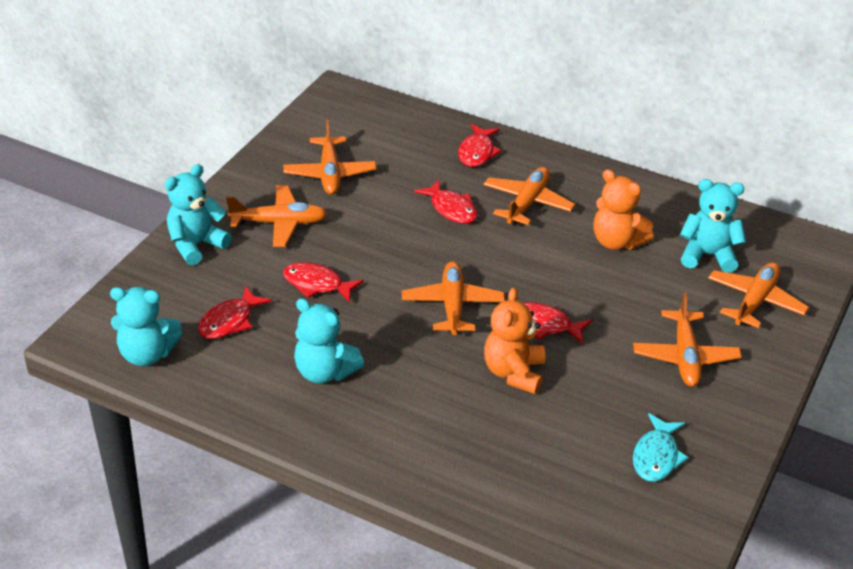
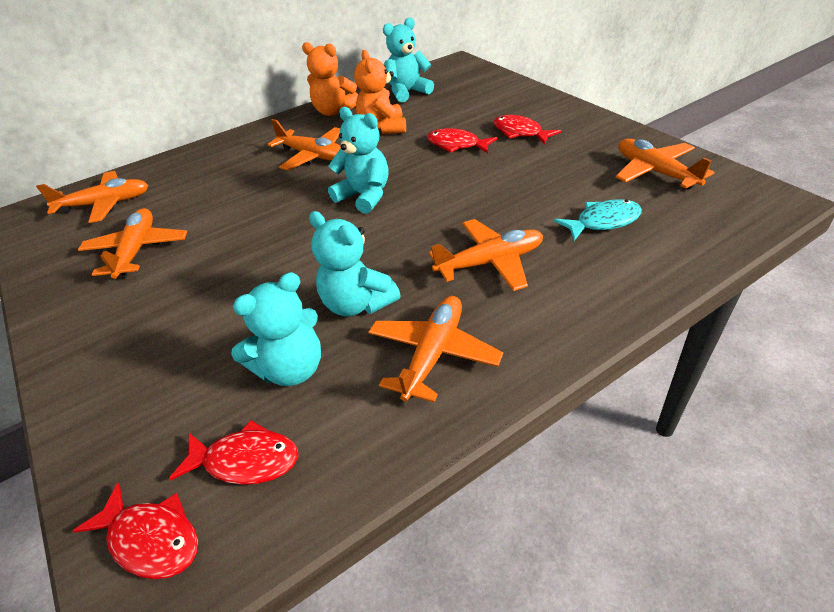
red fish: 5 -> 4

